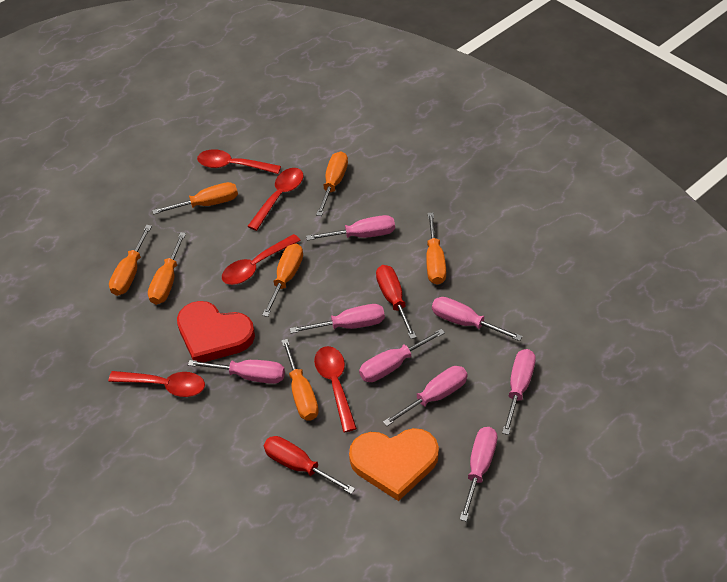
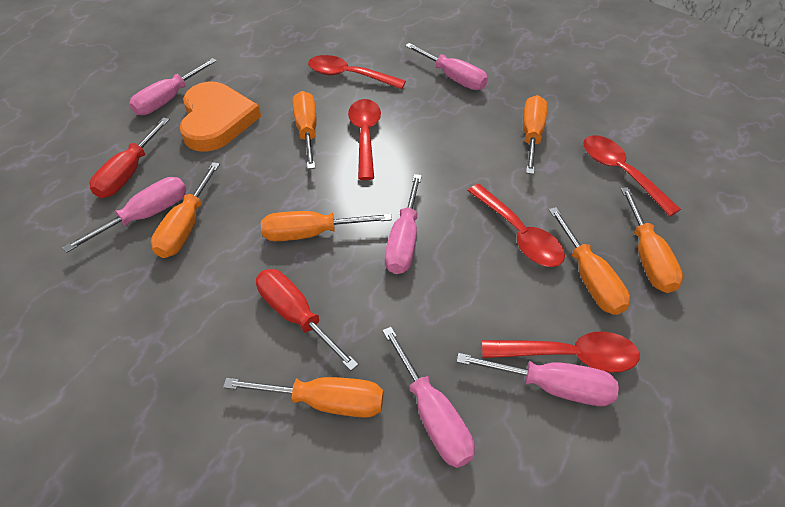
pink screwdriver: 8 -> 6
red heart: 1 -> 0

